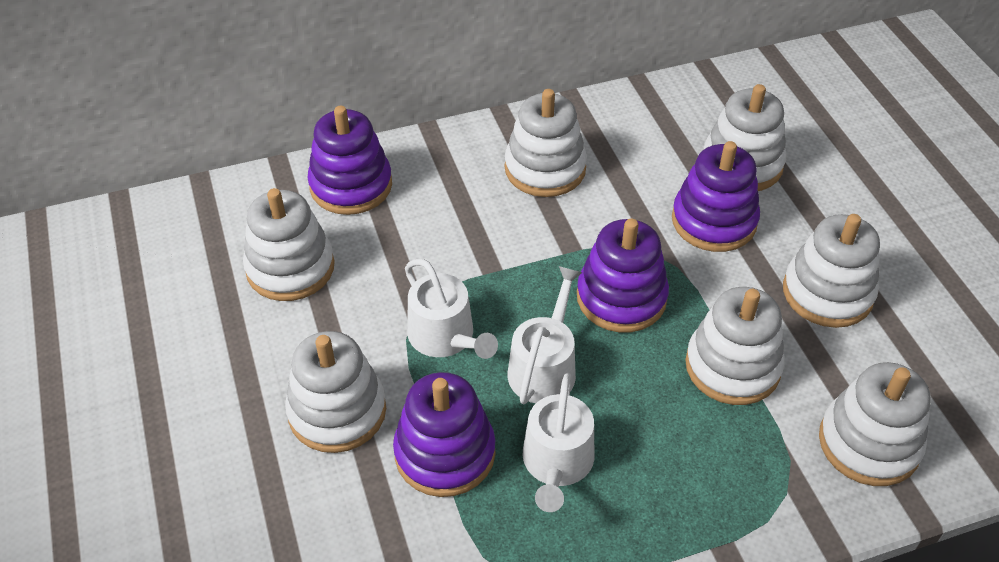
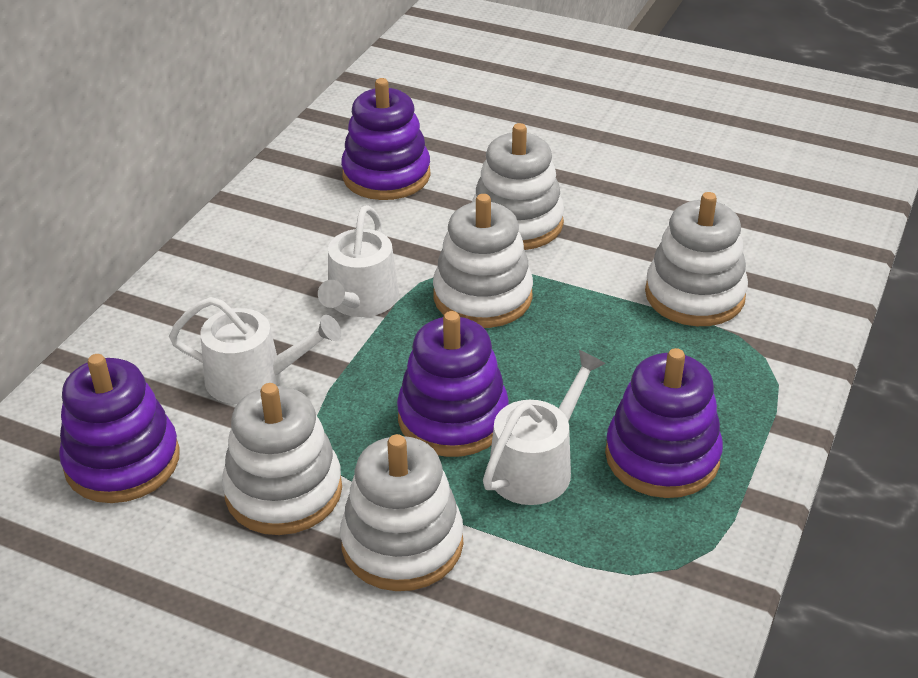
white stacking toy: 7 -> 5

